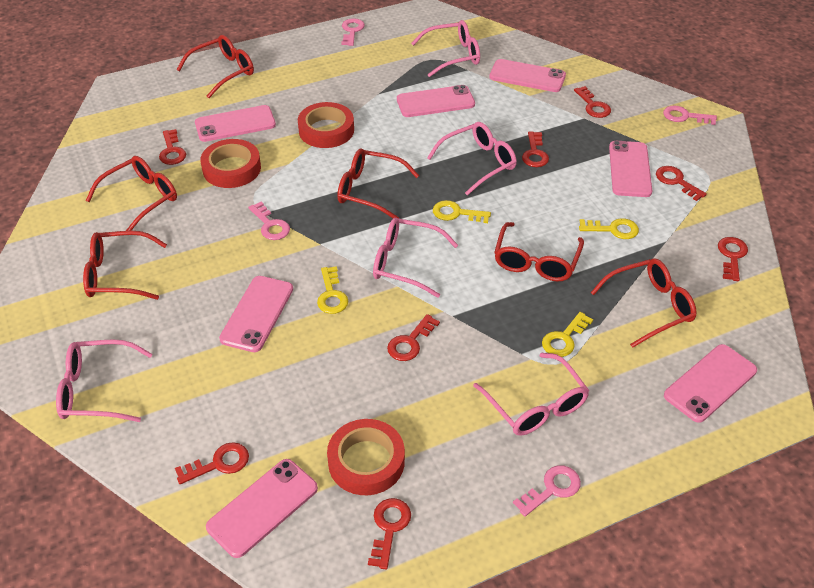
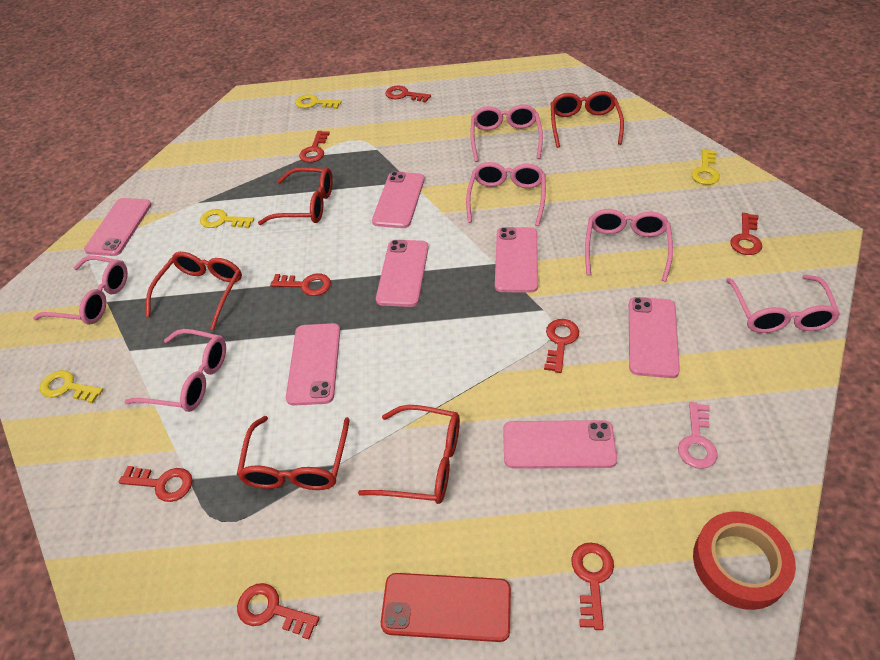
pink glasses: 5 -> 6
pink key: 4 -> 1
red glasses: 6 -> 5
red phone: 0 -> 1
red tape: 3 -> 1

